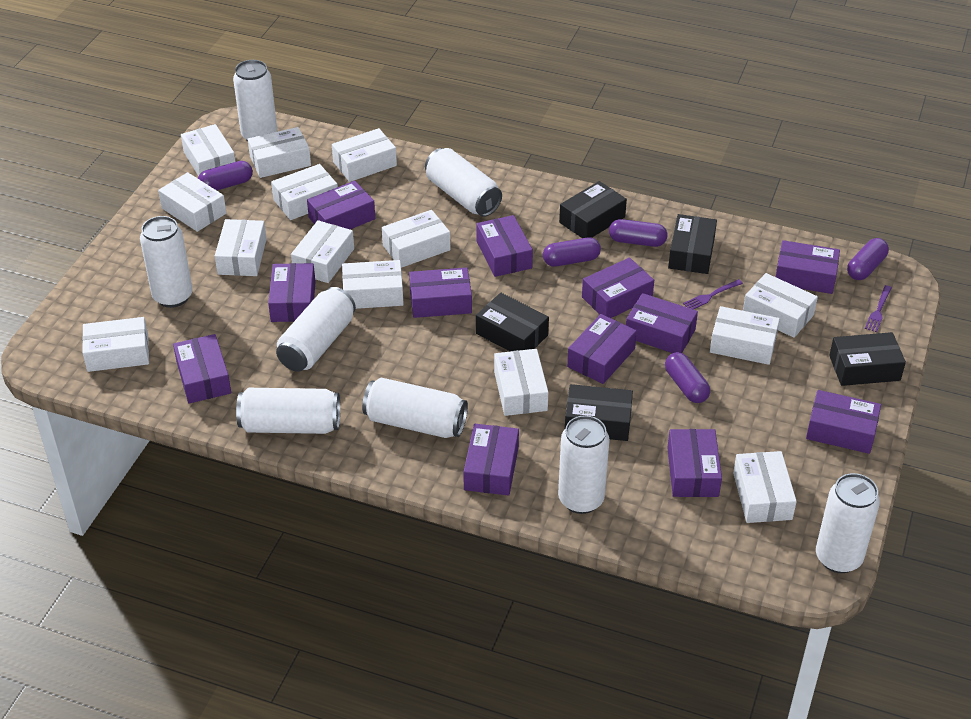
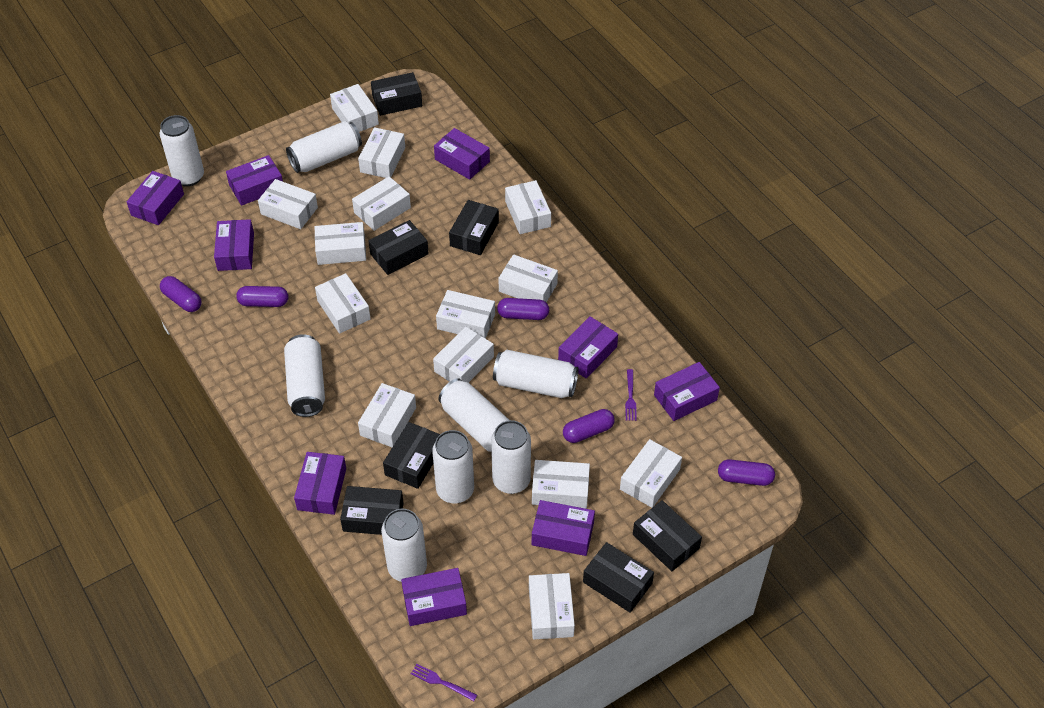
black box: 5 -> 7
purple box: 12 -> 9

